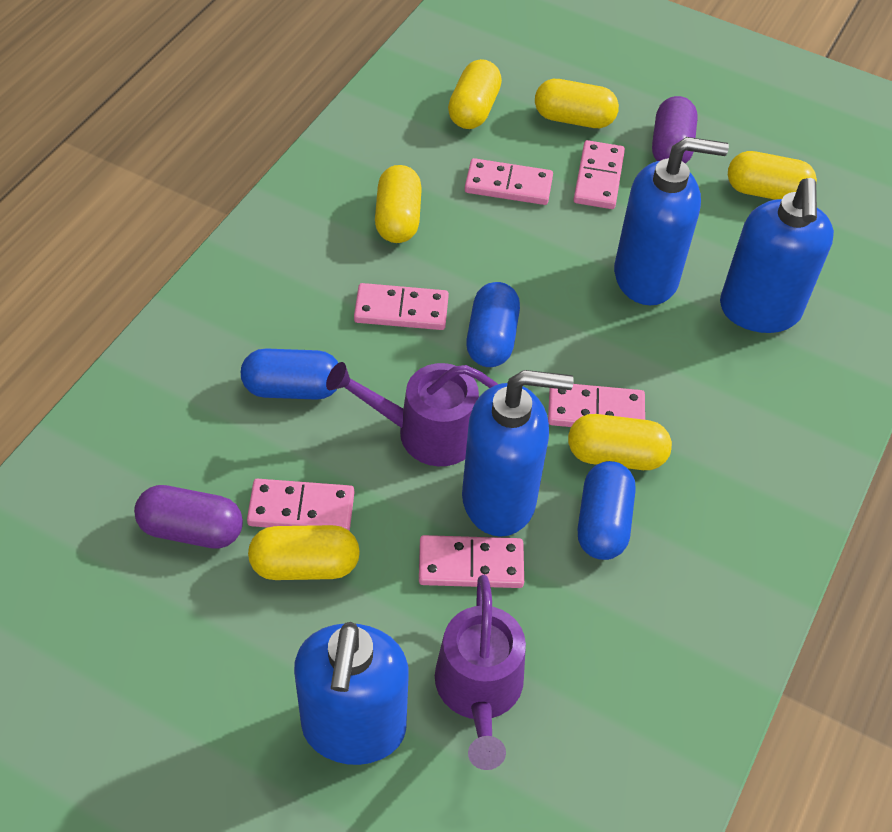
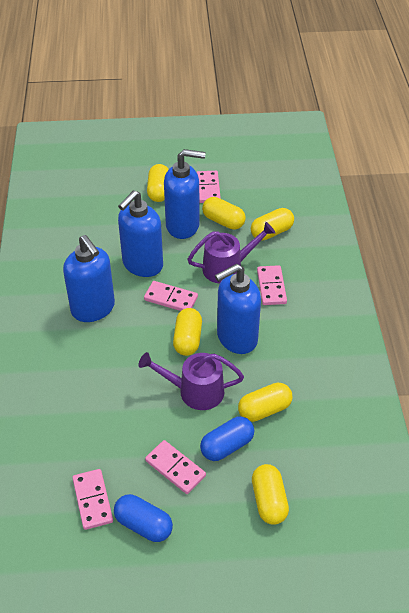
blue capsule: 3 -> 2
pink domino: 6 -> 5
purple capsule: 2 -> 0

